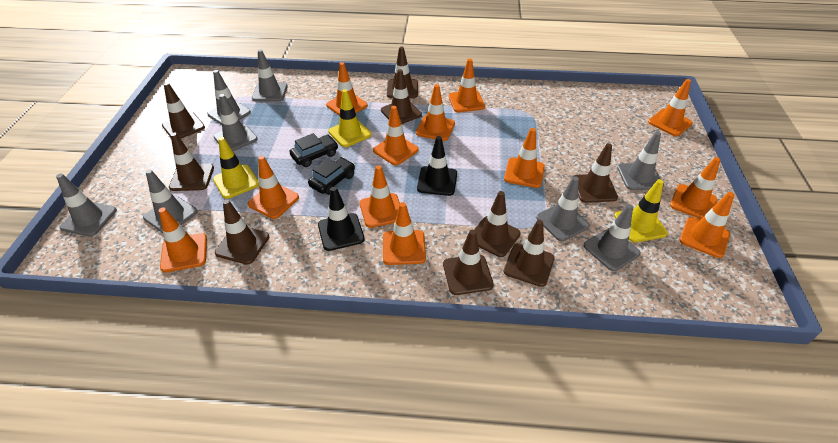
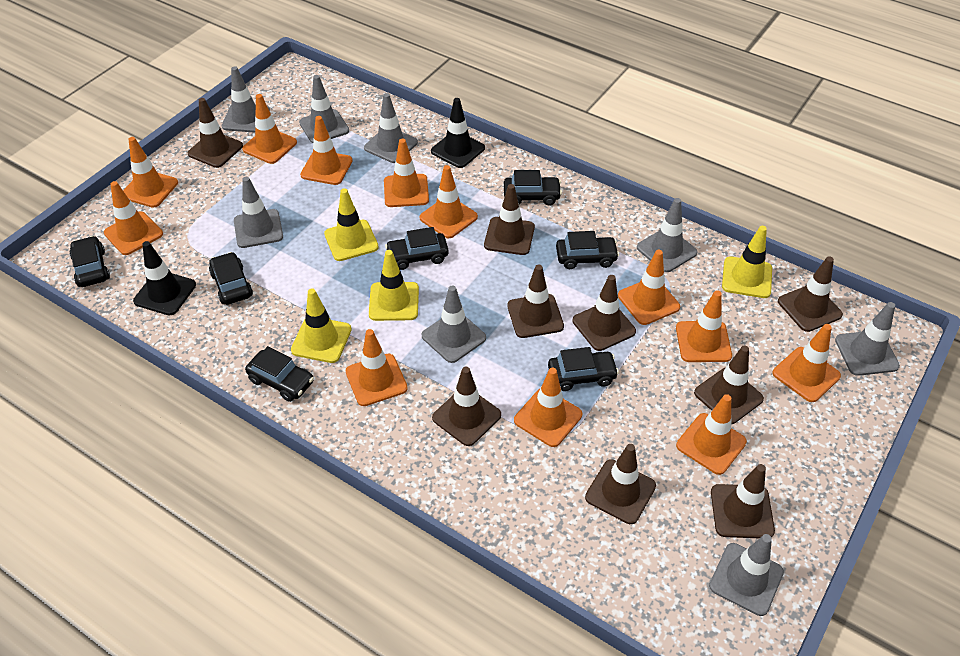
black car: 2 -> 7
yellow traffic cone: 3 -> 4

